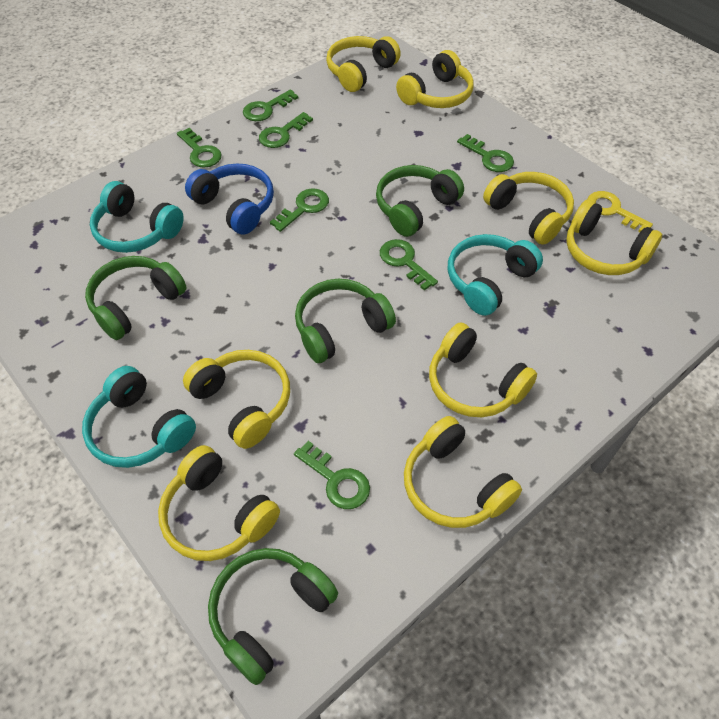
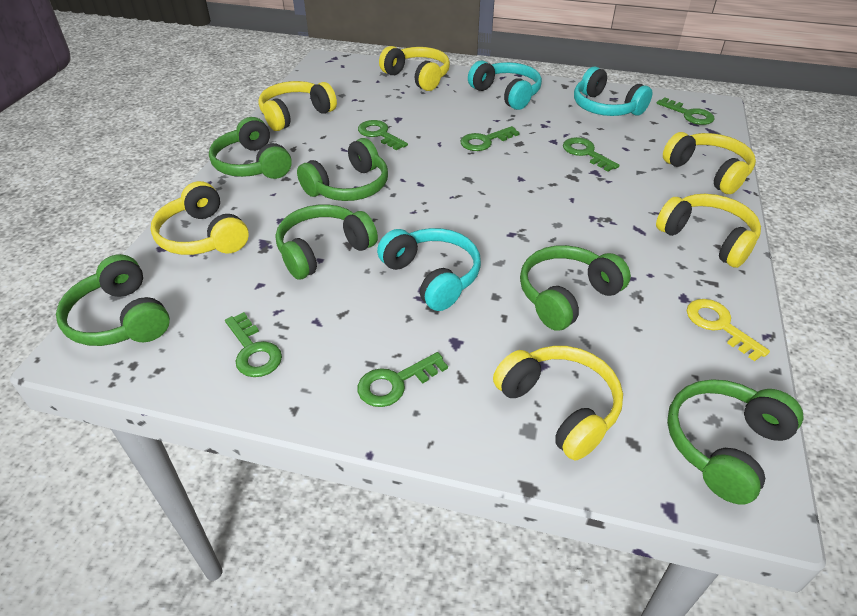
blue headphones: 1 -> 0
green headphones: 4 -> 6
green key: 7 -> 6
yellow headphones: 8 -> 6

